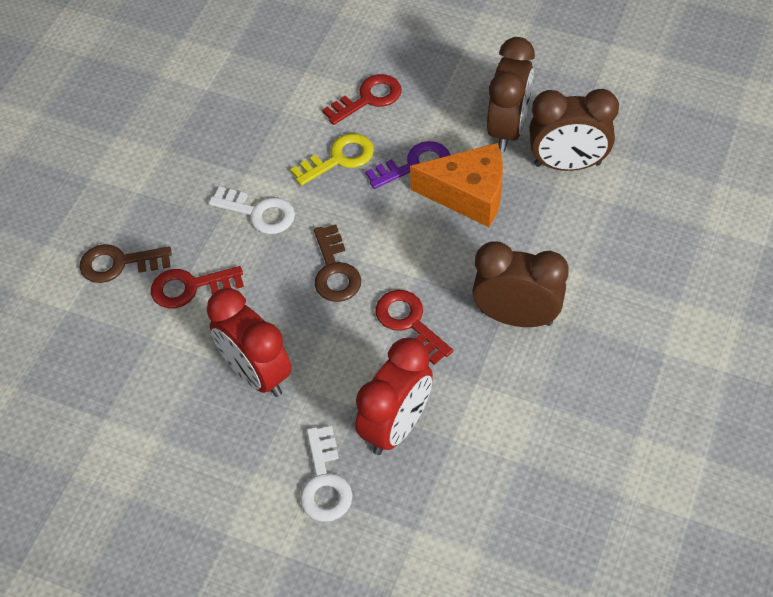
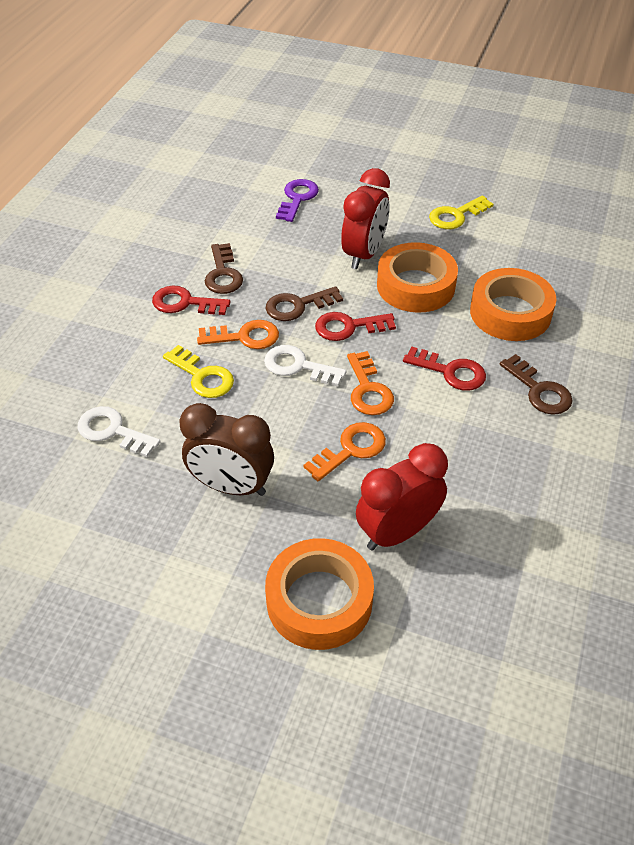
brown clock: 3 -> 1
brown key: 2 -> 3
orange cheese: 1 -> 0
orange key: 0 -> 3
orange tape: 0 -> 3
yellow key: 1 -> 2

